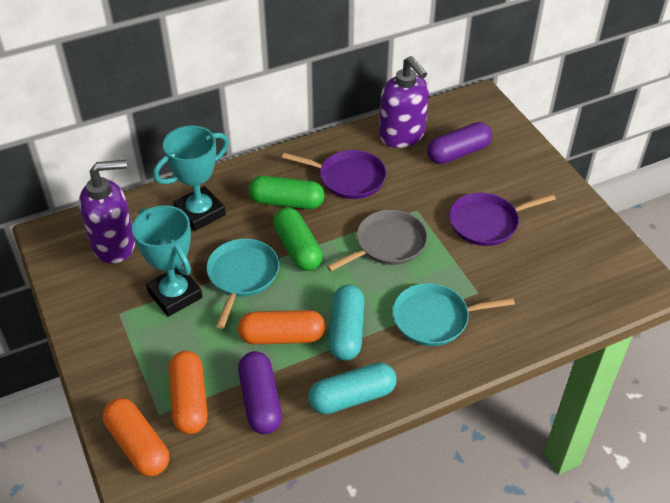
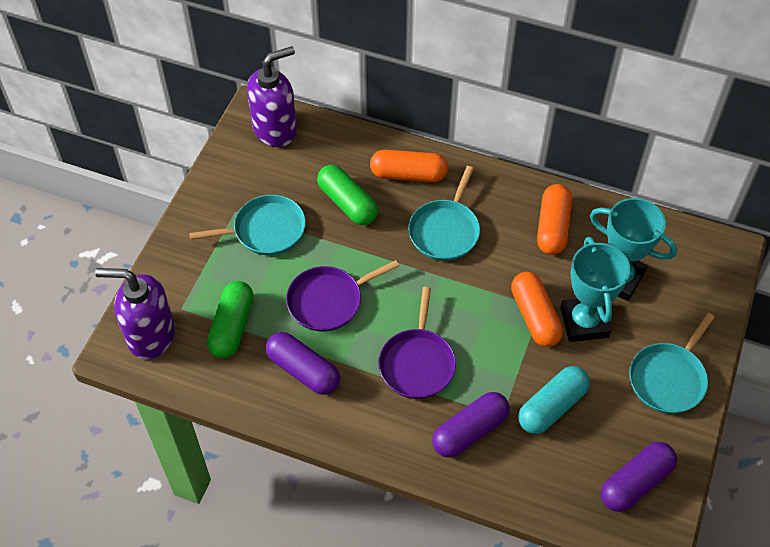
grey pan: 1 -> 0
purple capsule: 2 -> 3
turquoise capsule: 2 -> 1
turquoise pan: 2 -> 3

